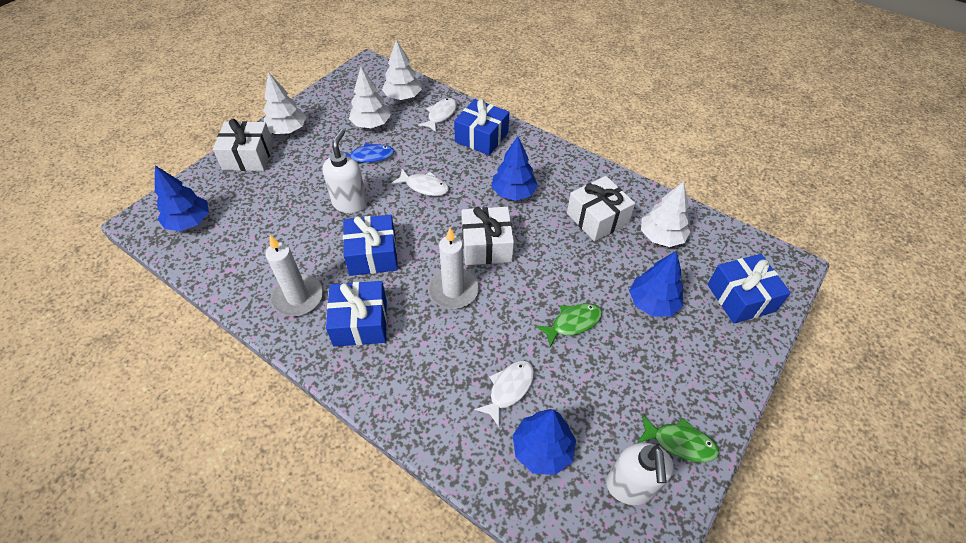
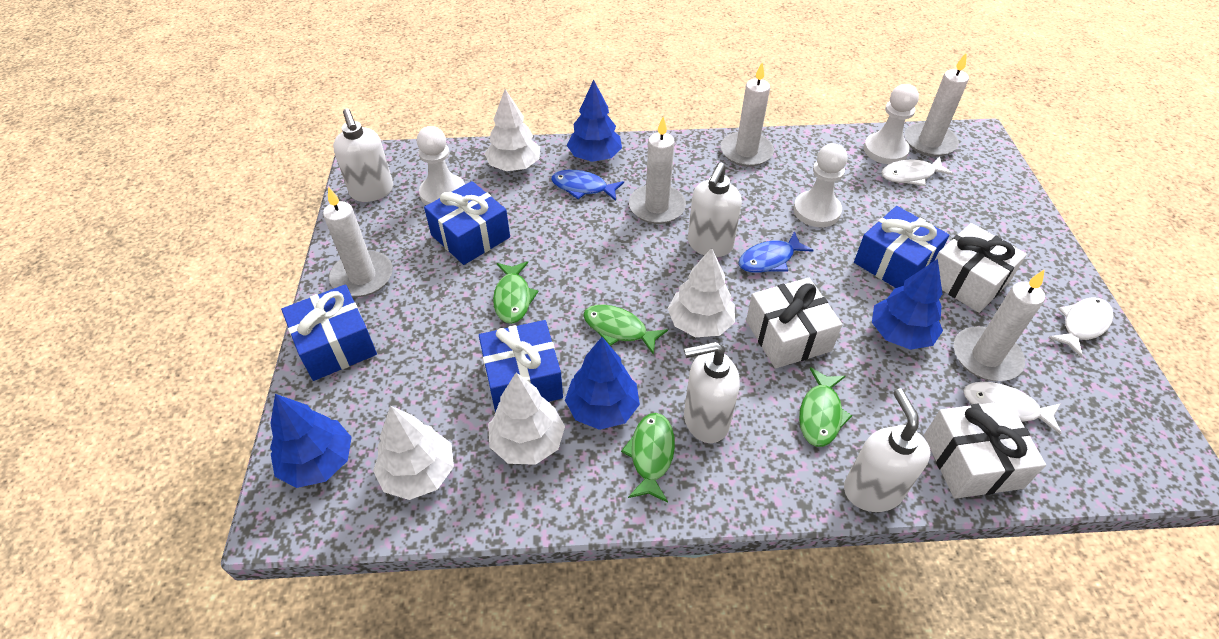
blue fish: 1 -> 2
green fish: 2 -> 4
white candle: 2 -> 5
white pawn: 0 -> 3
white soap dispenser: 2 -> 4

